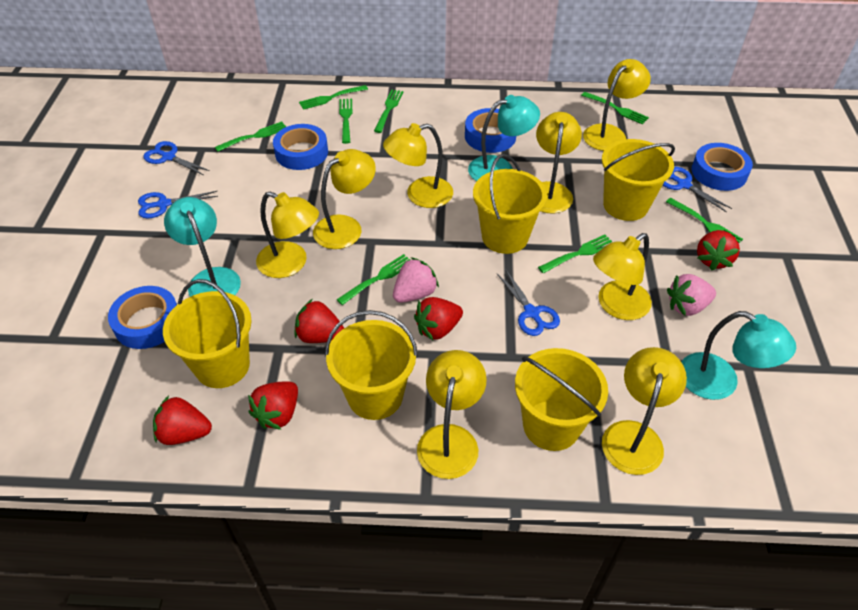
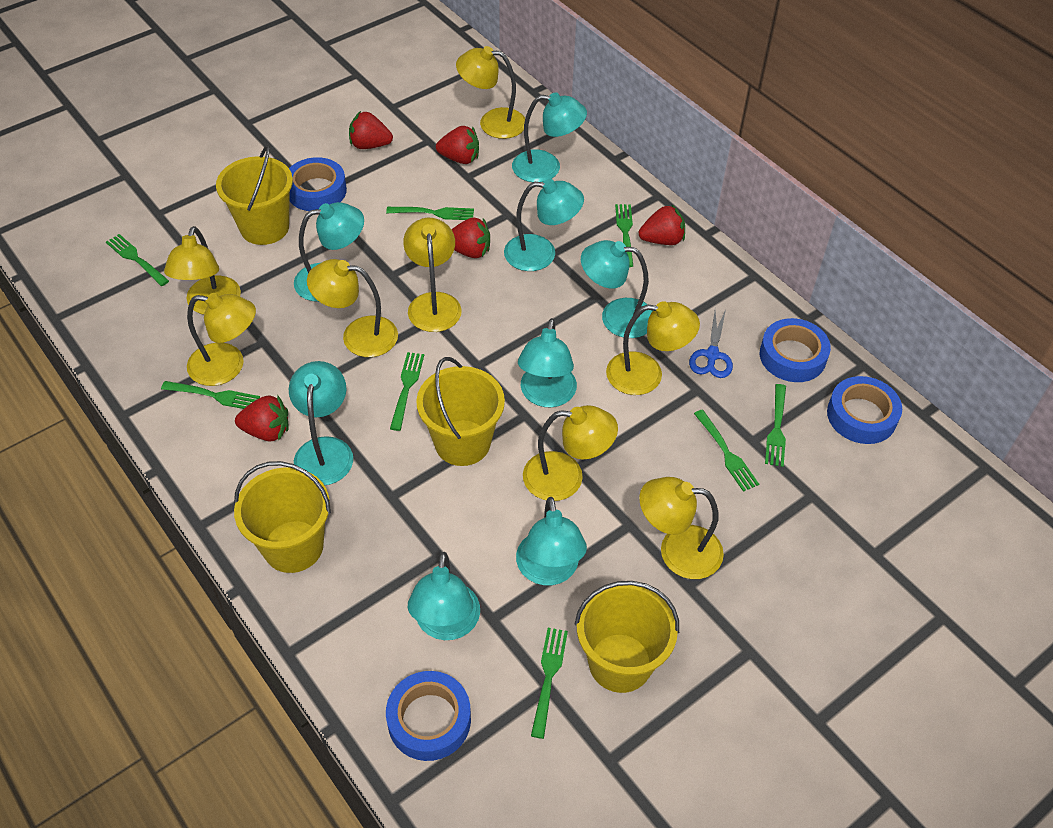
blue scissors: 4 -> 1
pink strawberry: 2 -> 0
turquoise lamp: 3 -> 8
yellow bucket: 5 -> 4

